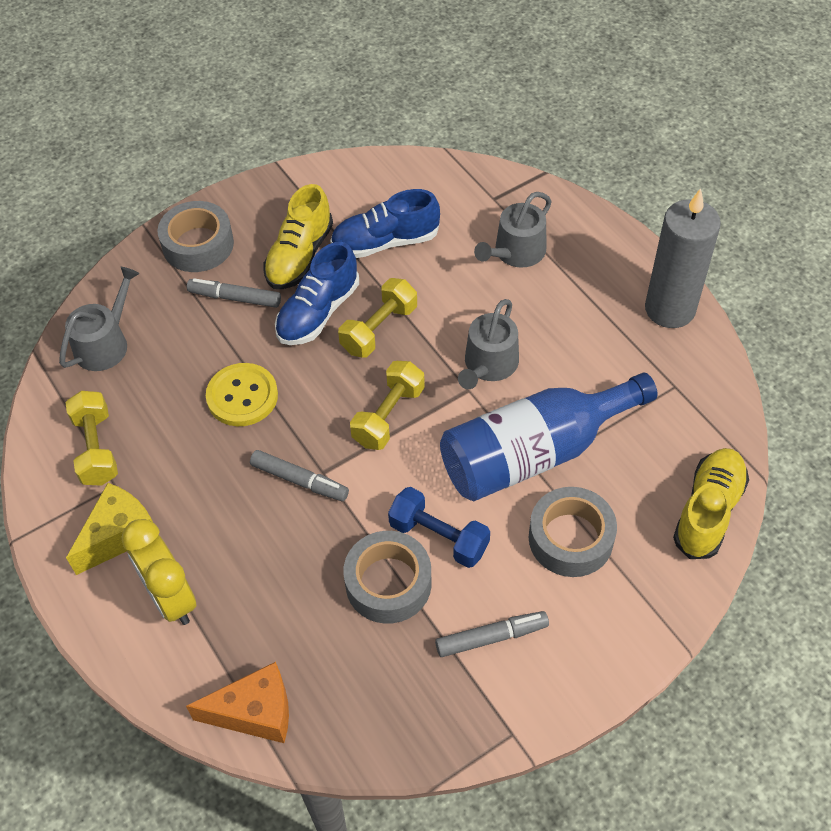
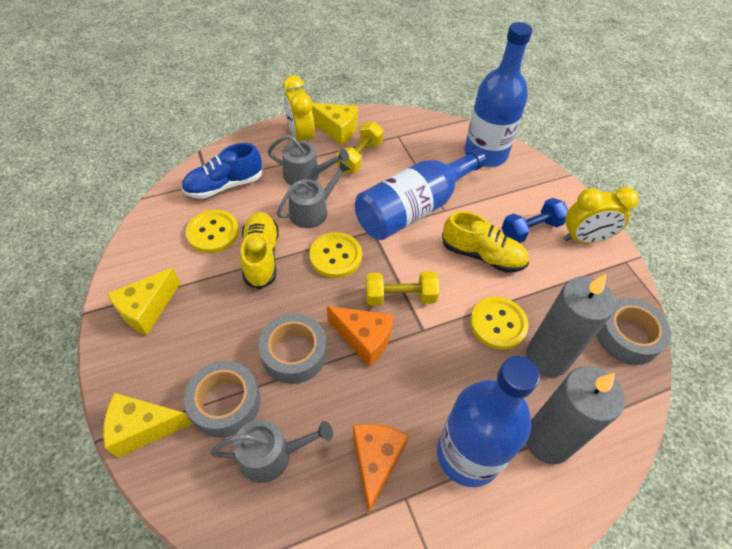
blue bottle: 1 -> 3
blue shoe: 2 -> 1
grey candle: 1 -> 2
grey marker: 3 -> 0
orange cheese: 1 -> 2
yellow button: 1 -> 3
yellow cheese: 1 -> 3
yellow clock: 1 -> 2
yellow dumbbell: 3 -> 2

